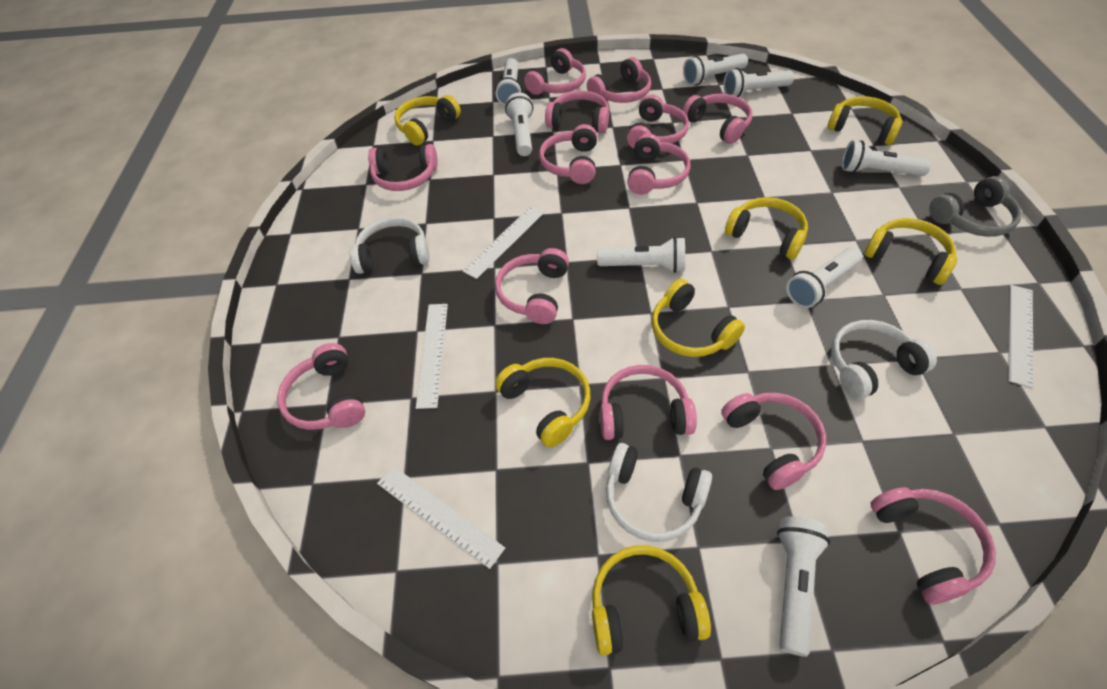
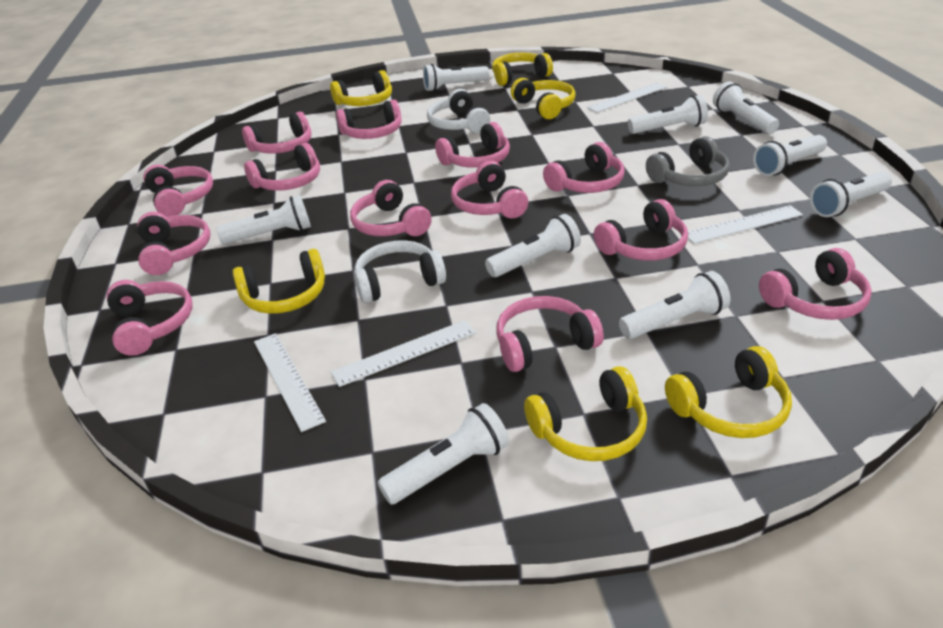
white flashlight: 8 -> 9
white headphones: 3 -> 2
yellow headphones: 7 -> 6

